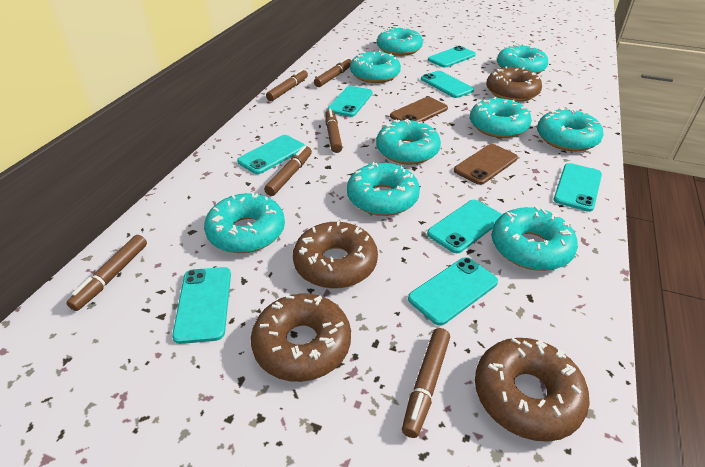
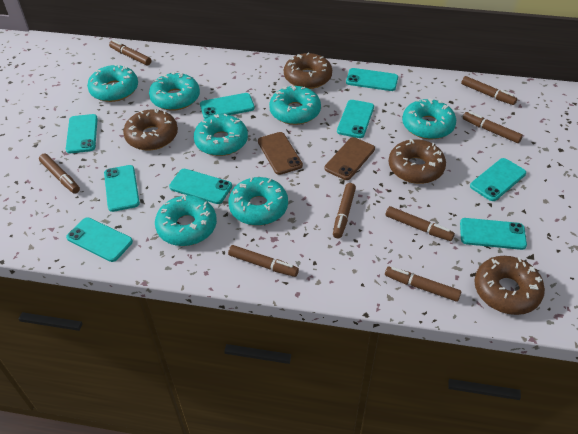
brown marker: 6 -> 8
turquoise donut: 9 -> 7
turquoise phone: 8 -> 9

